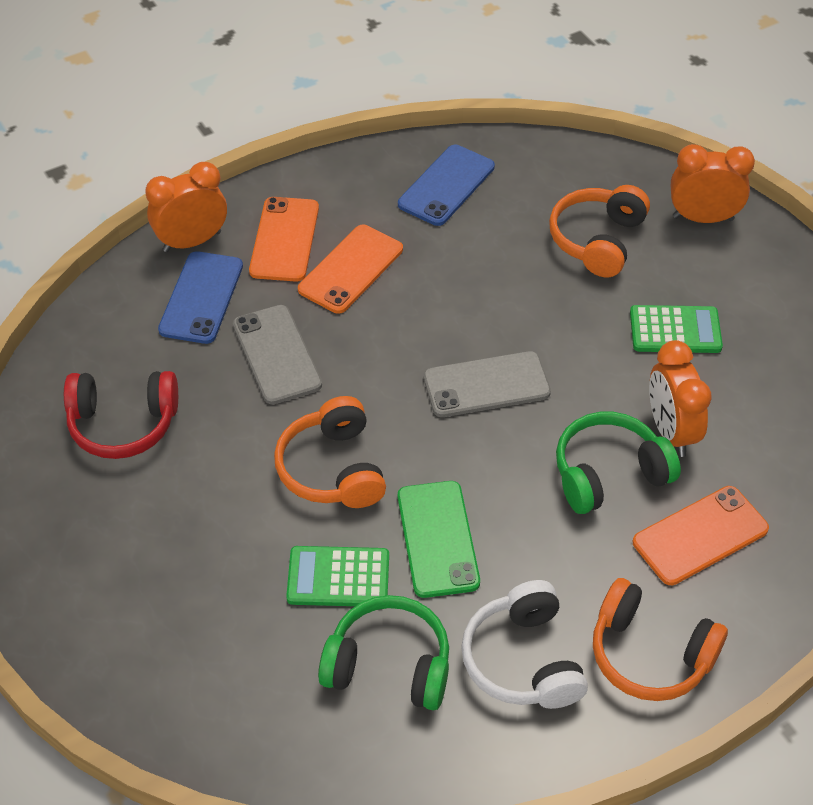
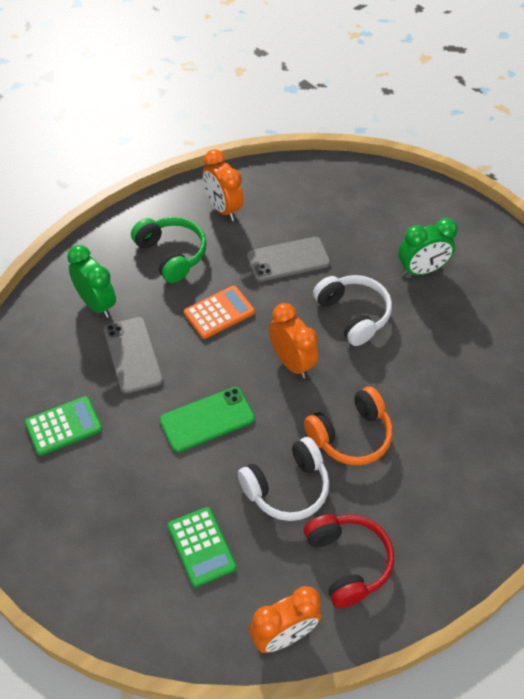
blue phone: 2 -> 0
green clock: 0 -> 2
green headphones: 2 -> 1
orange calculator: 0 -> 1
orange headphones: 3 -> 1
orange phone: 3 -> 0
white headphones: 1 -> 2

